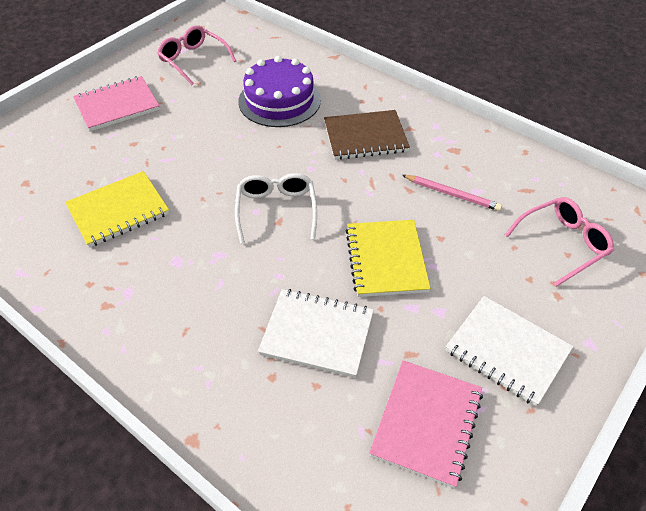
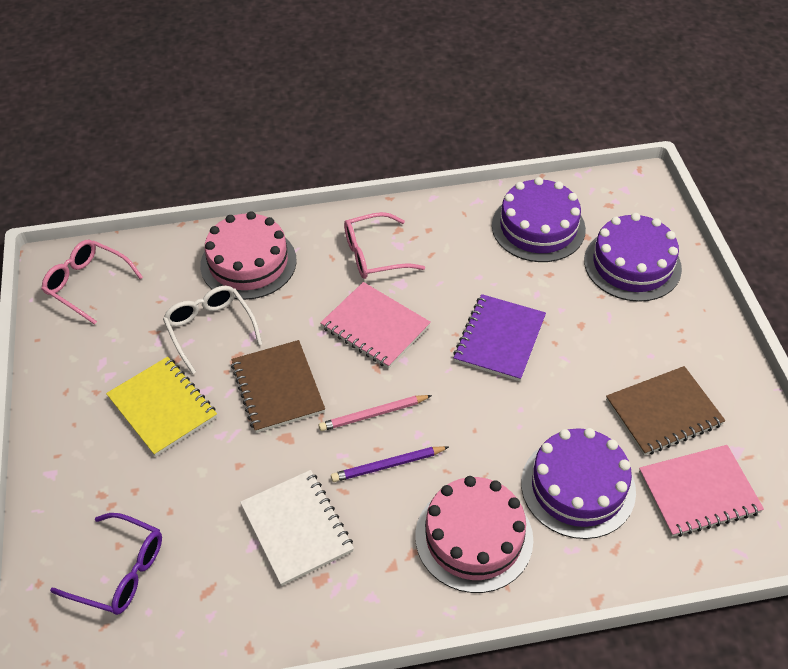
brown notebook: 1 -> 2
pink cake: 0 -> 2
purple cake: 1 -> 3
purple glasses: 0 -> 1
purple notebook: 0 -> 1
purple pencil: 0 -> 1
white notebook: 2 -> 1
yellow notebook: 2 -> 1

